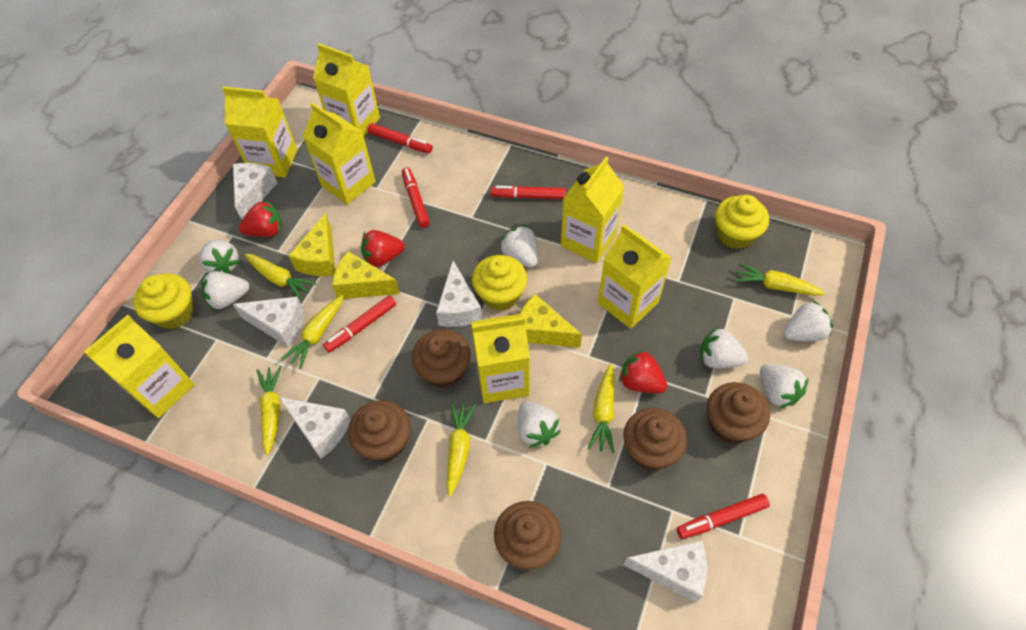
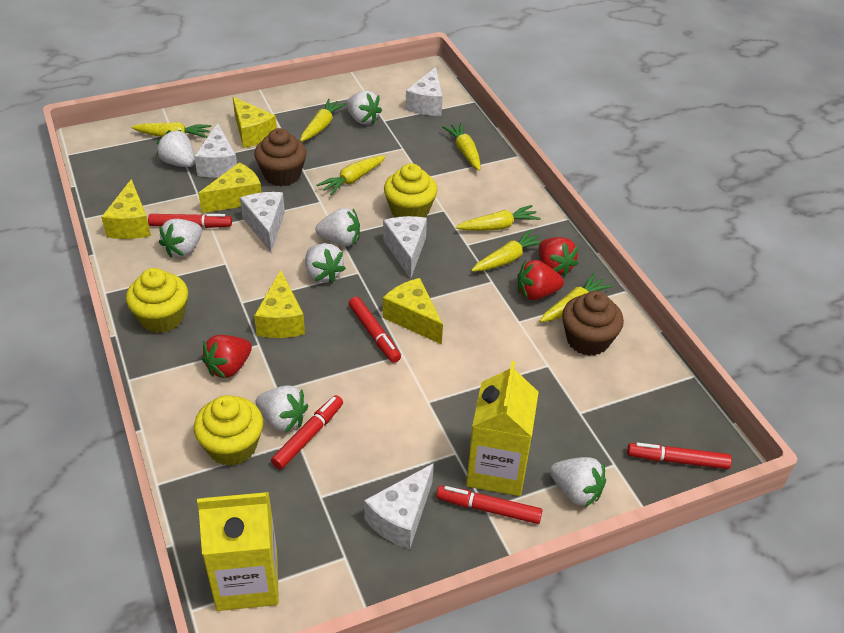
brown cupcake: 5 -> 2
yellow carrot: 6 -> 7
yellow carton: 7 -> 2
yellow cheese: 3 -> 5

